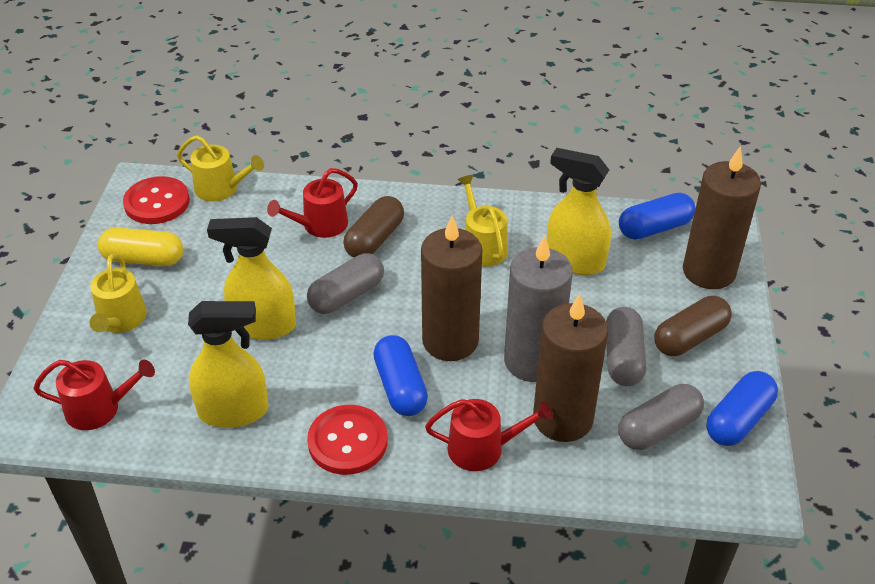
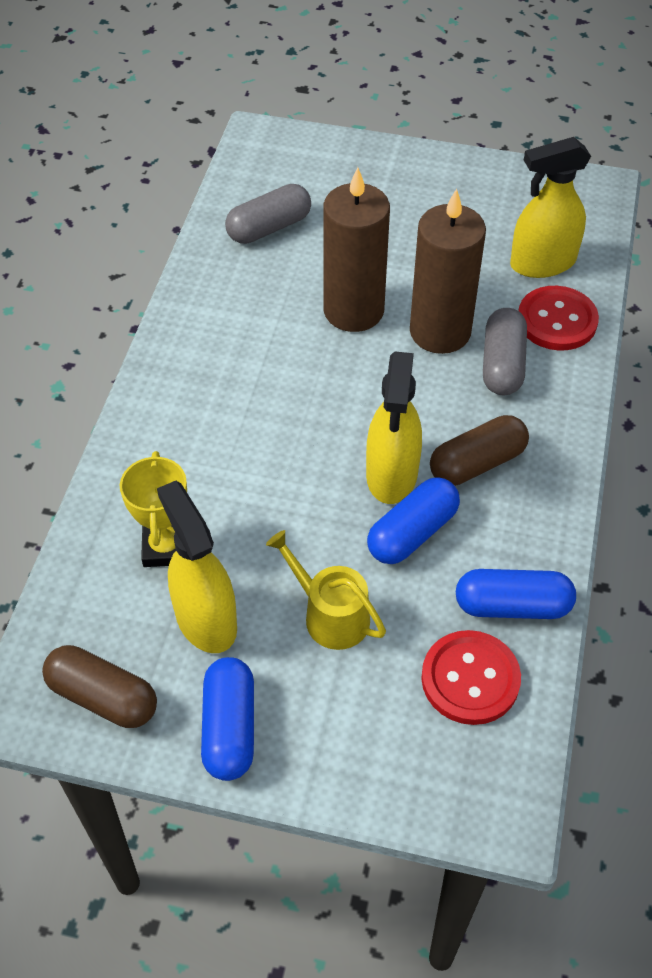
brown candle: 3 -> 2
grey candle: 1 -> 0
grey capsule: 3 -> 2
red watering can: 3 -> 0
yellow capsule: 1 -> 0
yellow trophy: 0 -> 1
yellow watering can: 3 -> 1

